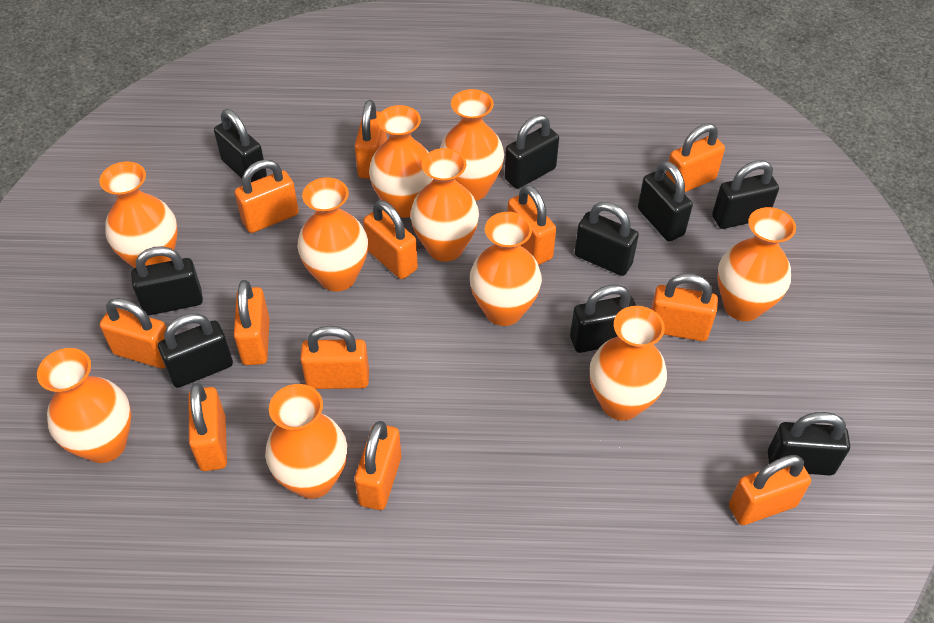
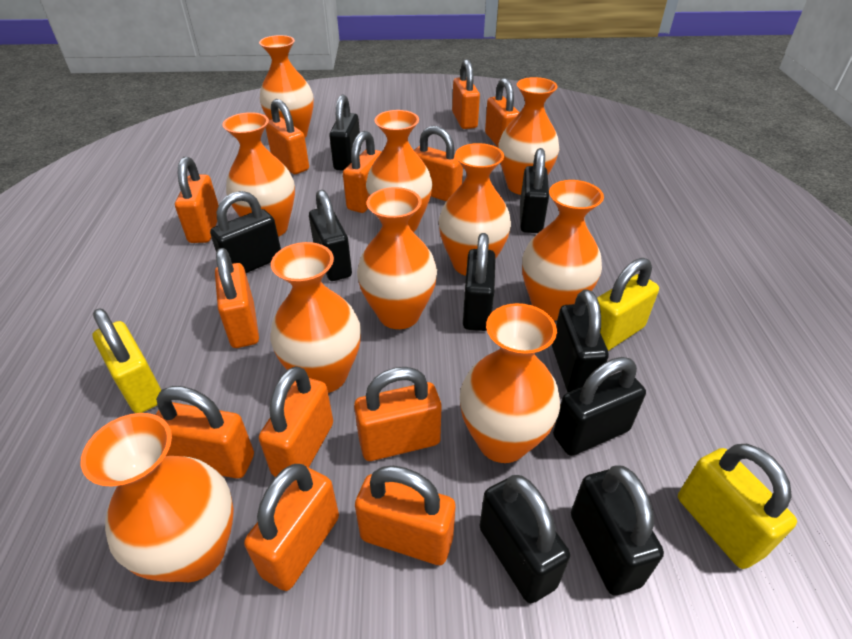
yellow padlock: 0 -> 3

